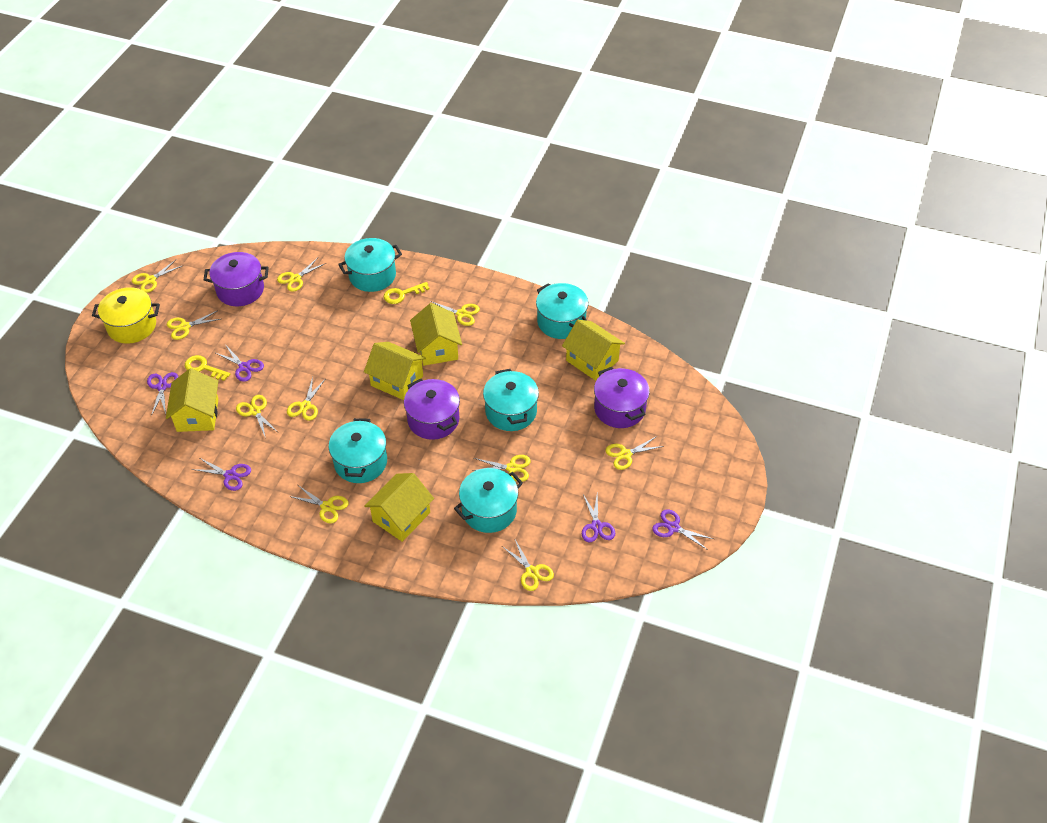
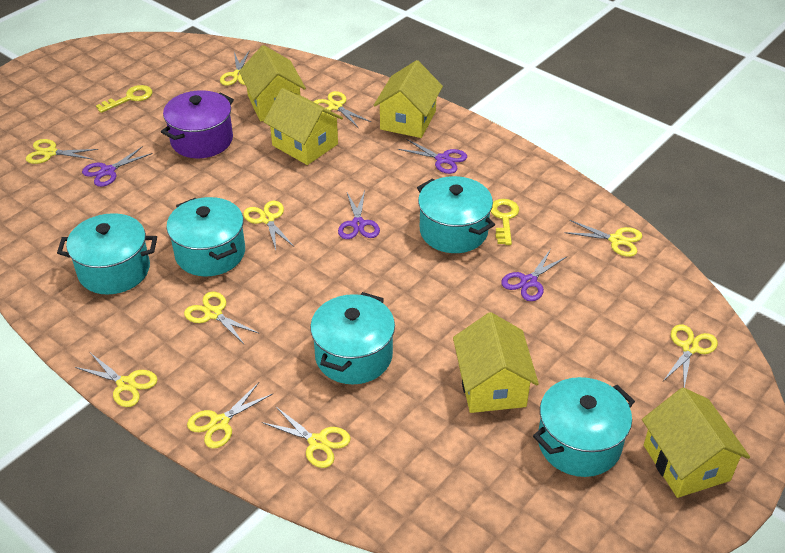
purple pot: 3 -> 1
purple scissors: 5 -> 4
yellow pot: 1 -> 0

